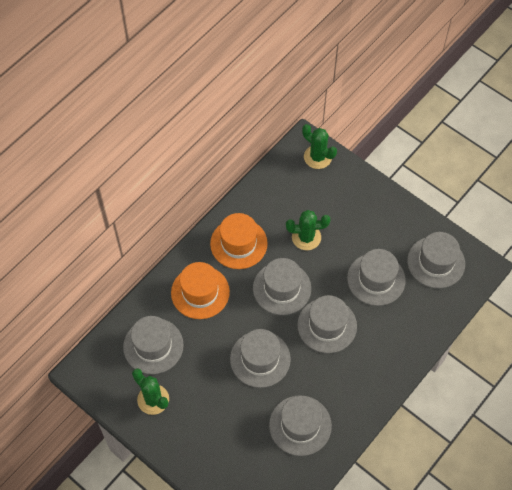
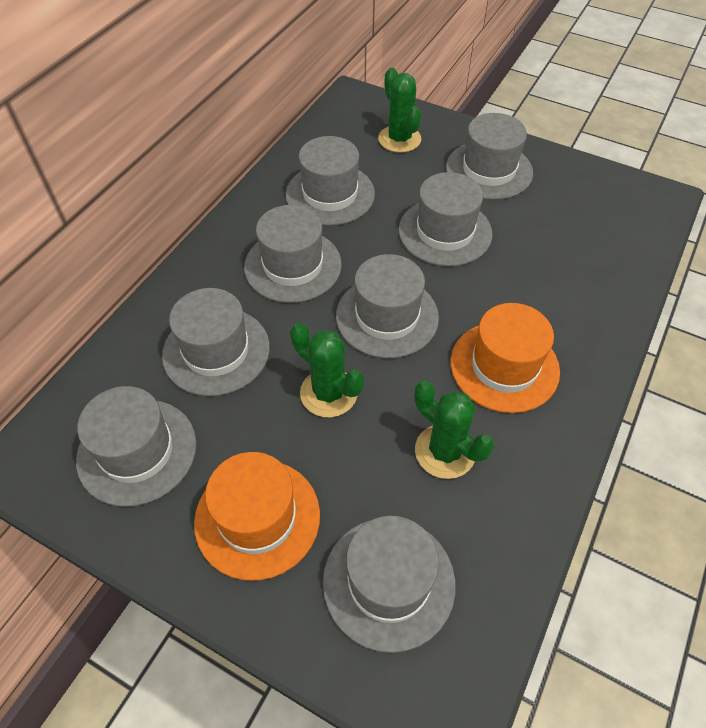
grey hat: 7 -> 8

